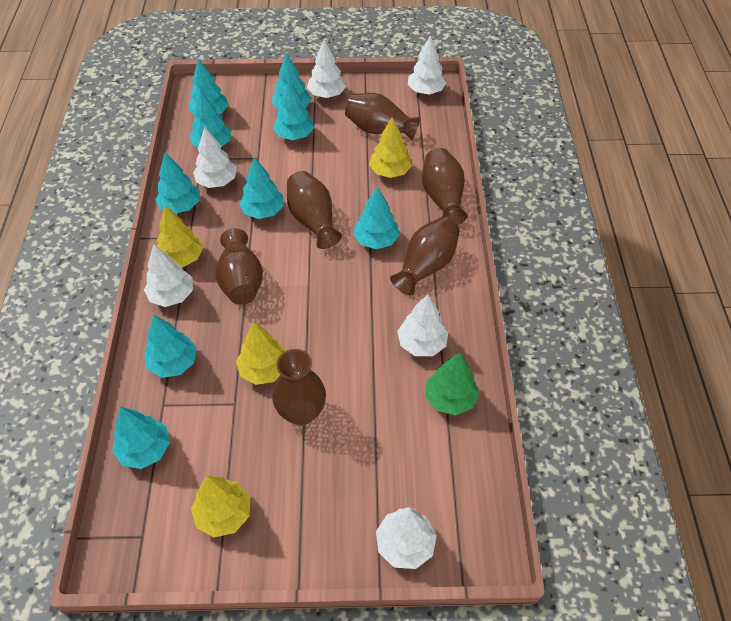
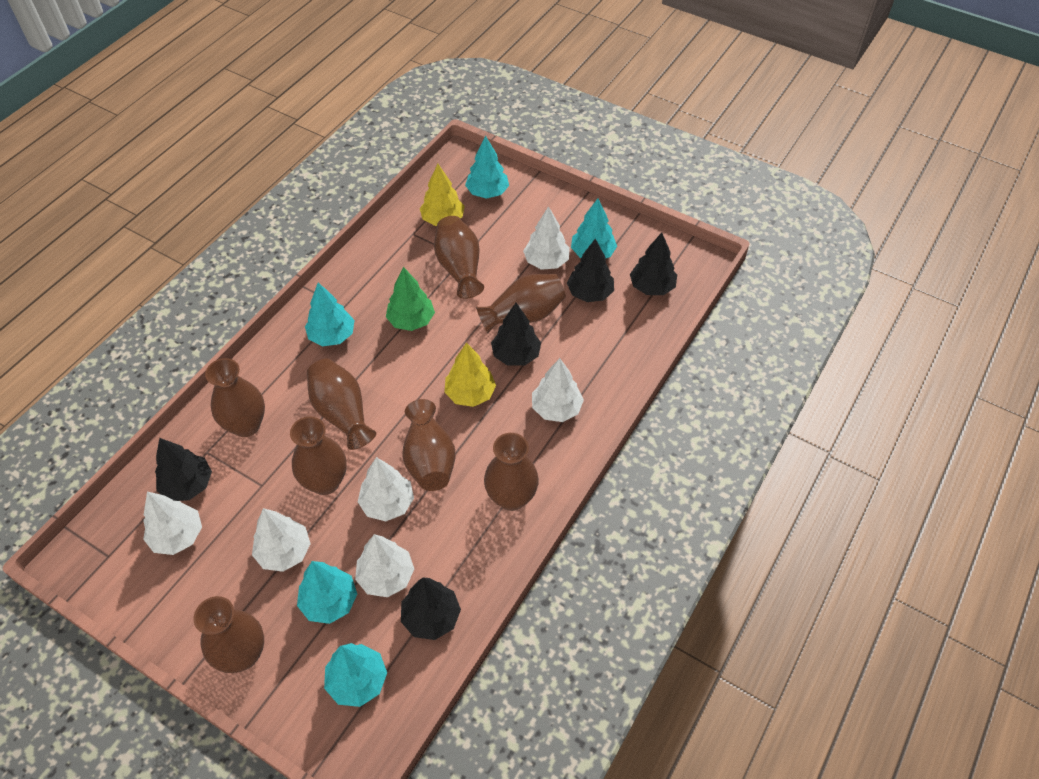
black tree: 0 -> 5
brown vase: 6 -> 8
turquoise tree: 9 -> 5
yellow tree: 4 -> 2

